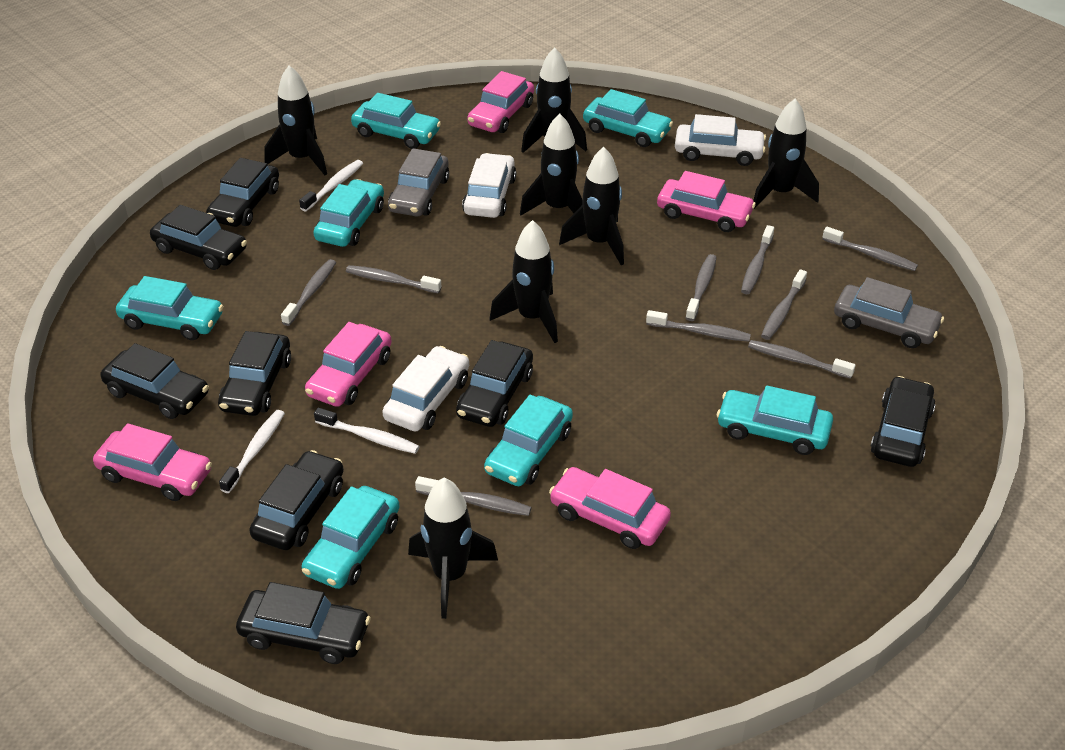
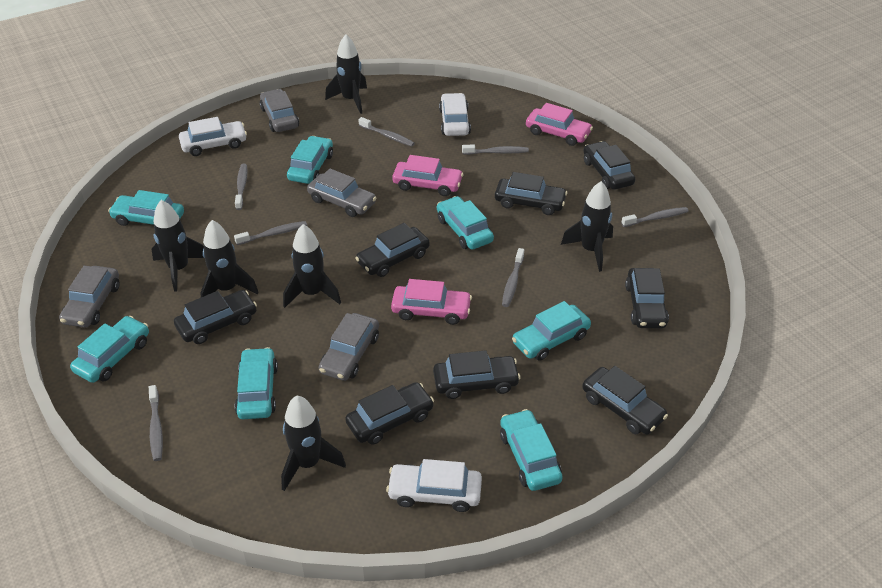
black rocket: 7 -> 6
grey car: 2 -> 4
grey toothbrush: 9 -> 7
pink car: 5 -> 3
white toothbrush: 3 -> 0

